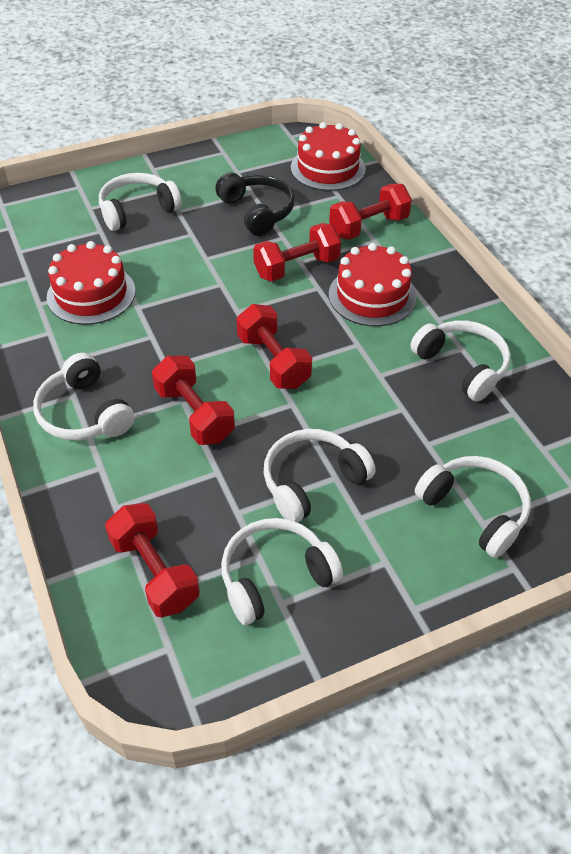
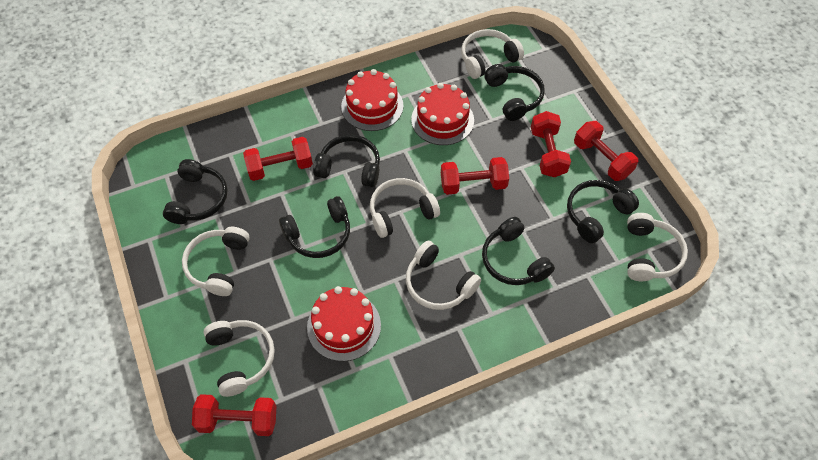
black headphones: 1 -> 6

